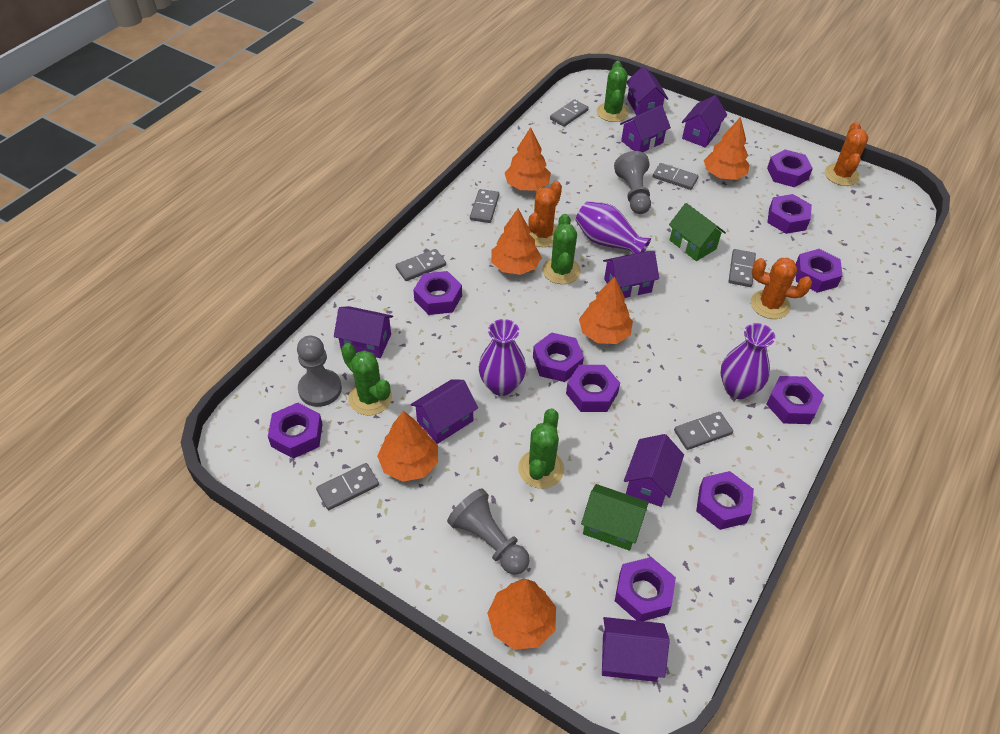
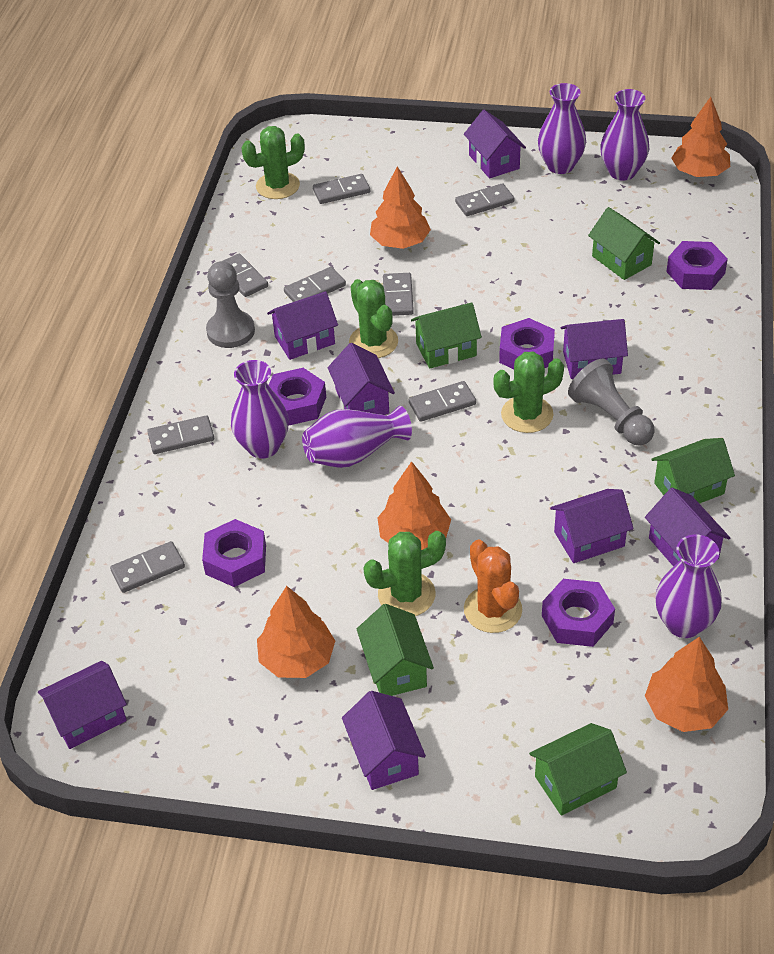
green house: 2 -> 5
grey domino: 7 -> 8
grey pawn: 3 -> 2
orange cactus: 3 -> 1
orange tree: 6 -> 5
purple nut: 10 -> 5
purple vase: 3 -> 5

